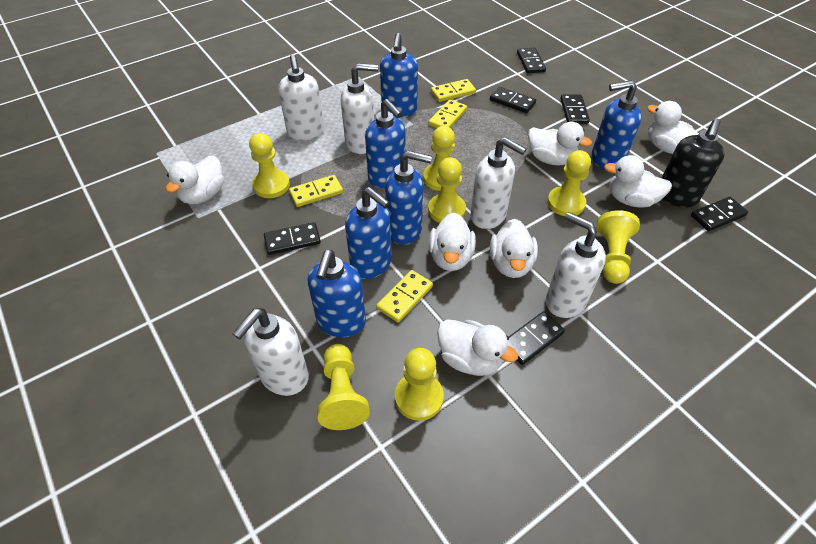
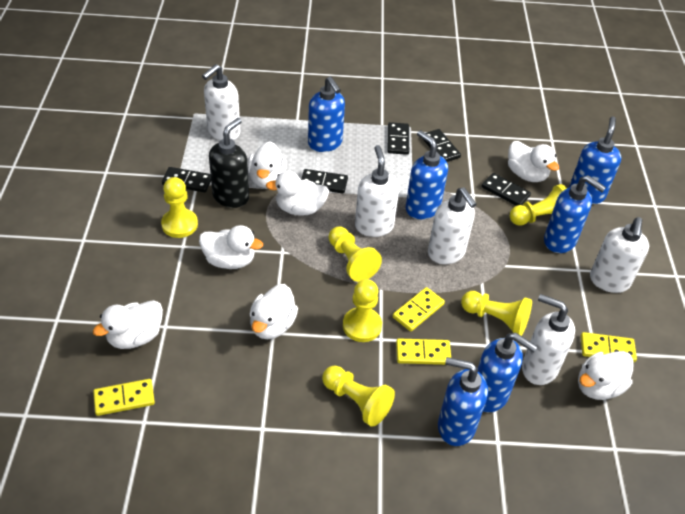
black domino: 6 -> 5
yellow pawn: 7 -> 6

